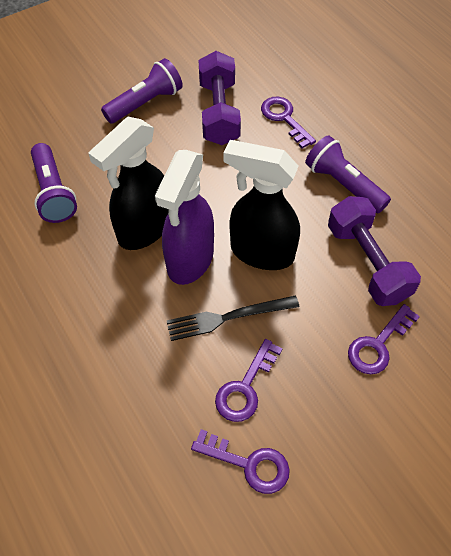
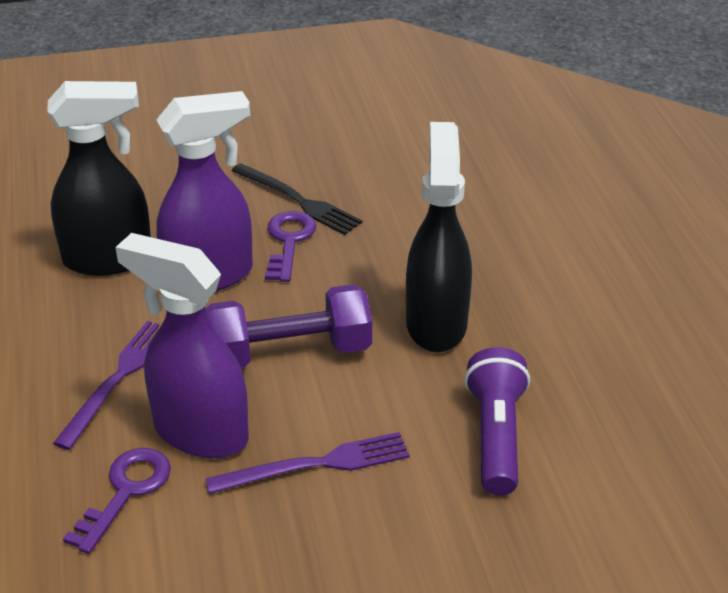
purple dumbbell: 2 -> 1
purple flashlight: 3 -> 1
purple fork: 0 -> 2
purple key: 4 -> 2
purple spray bottle: 1 -> 2

